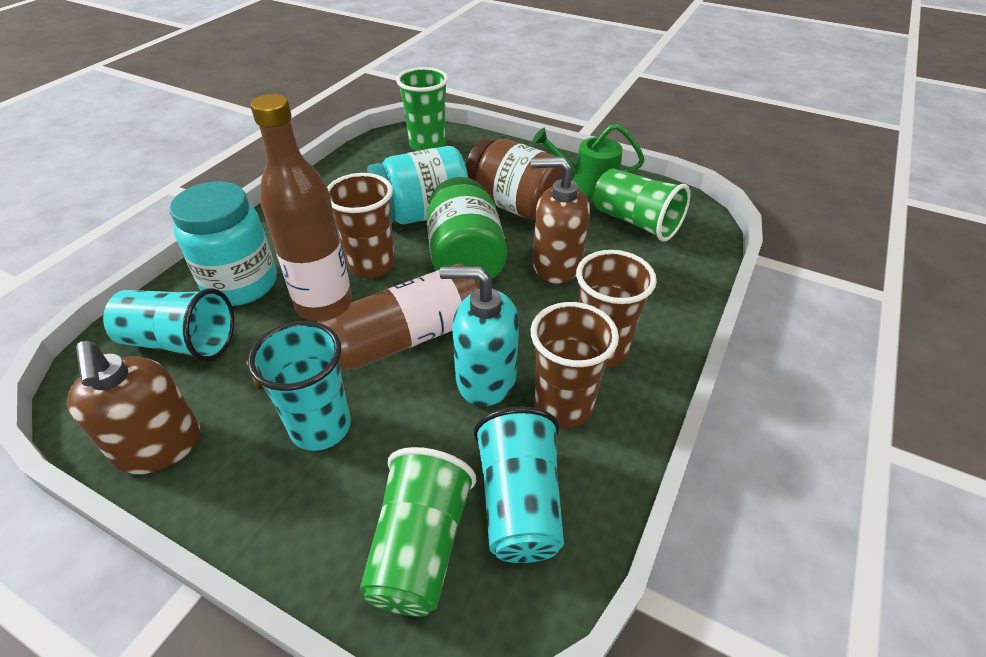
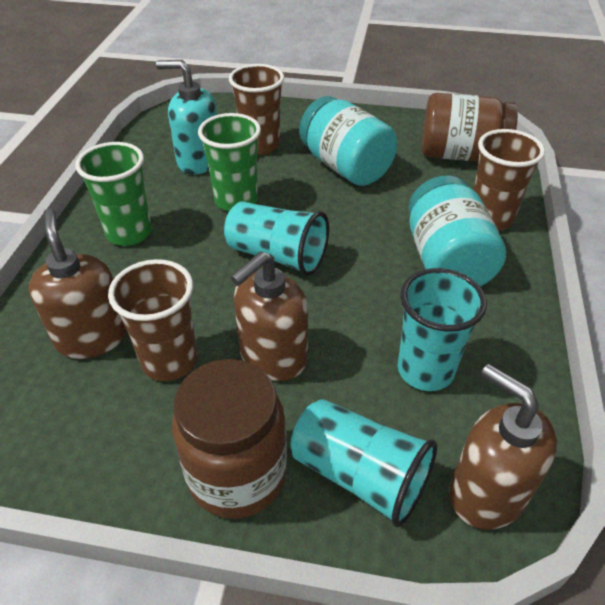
brown bottle: 2 -> 0
brown jar: 1 -> 2
brown soap dispenser: 2 -> 3
green cup: 3 -> 2
green jar: 1 -> 0
green watering can: 1 -> 0

